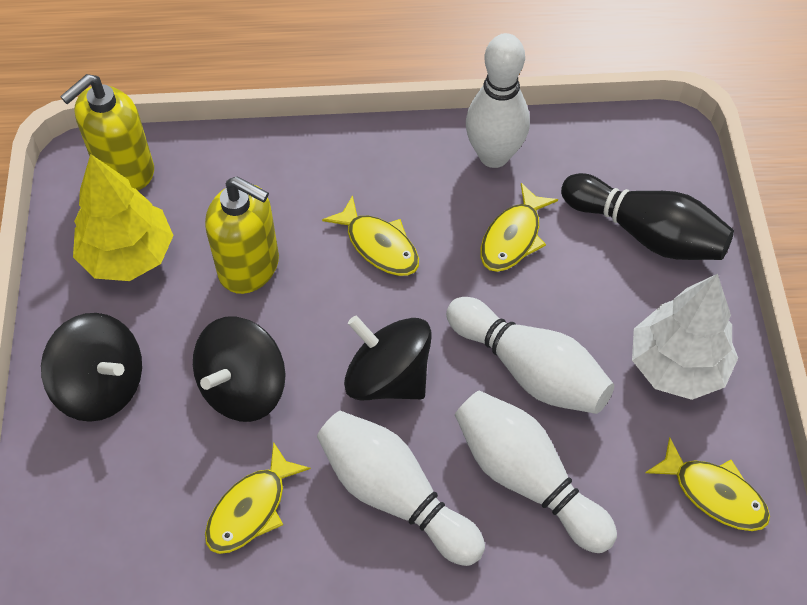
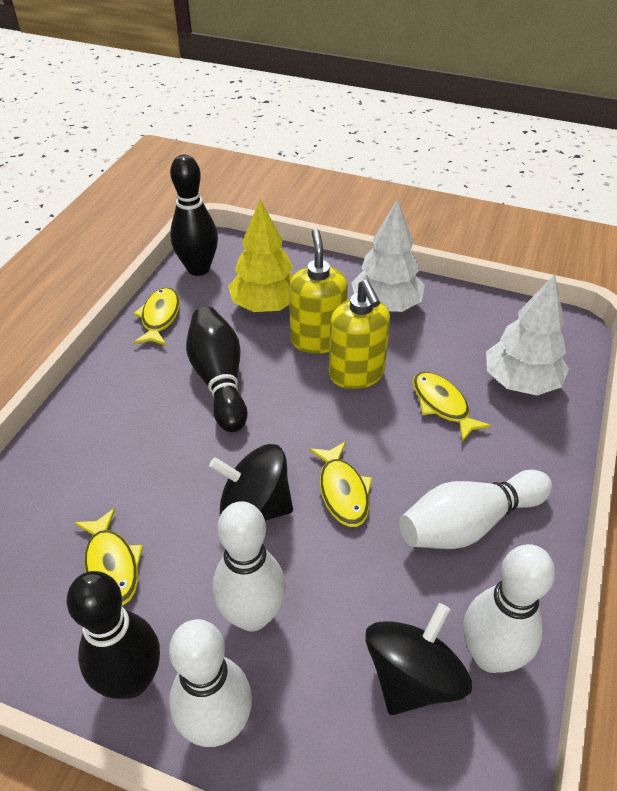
black bowling pin: 1 -> 3
black spinning top: 3 -> 2
white tree: 1 -> 2

